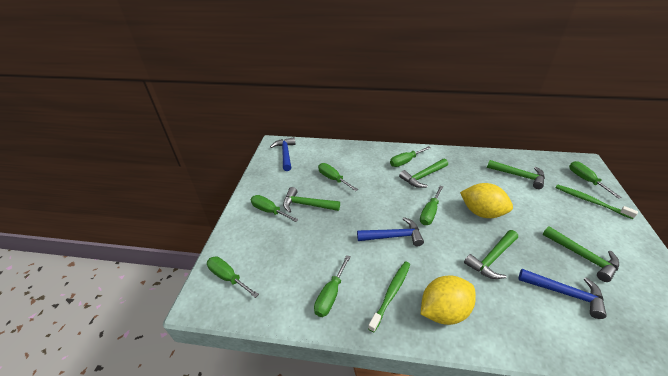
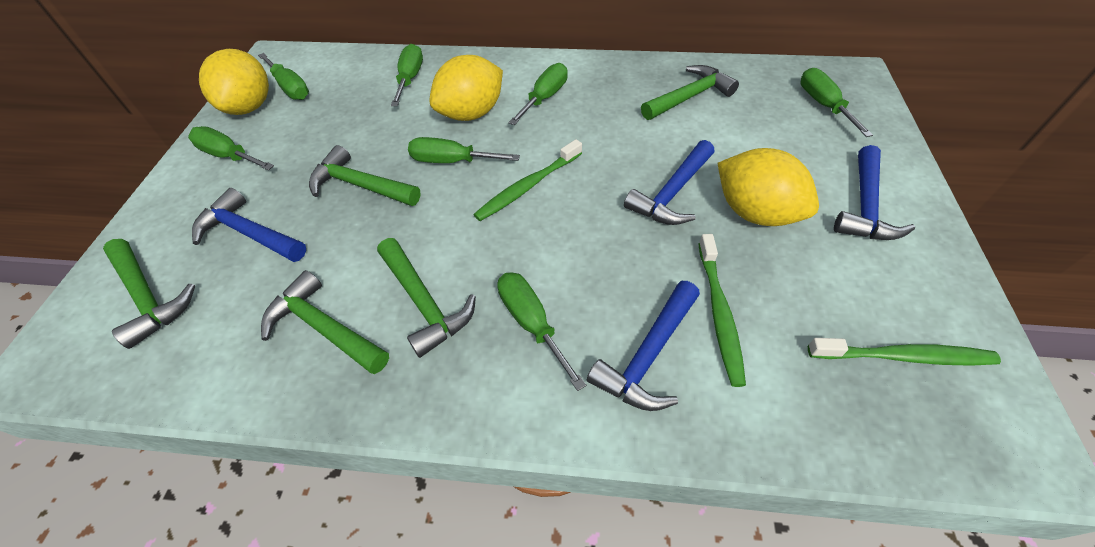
blue hammer: 3 -> 4
green toothbrush: 2 -> 3
yellow lemon: 2 -> 3

